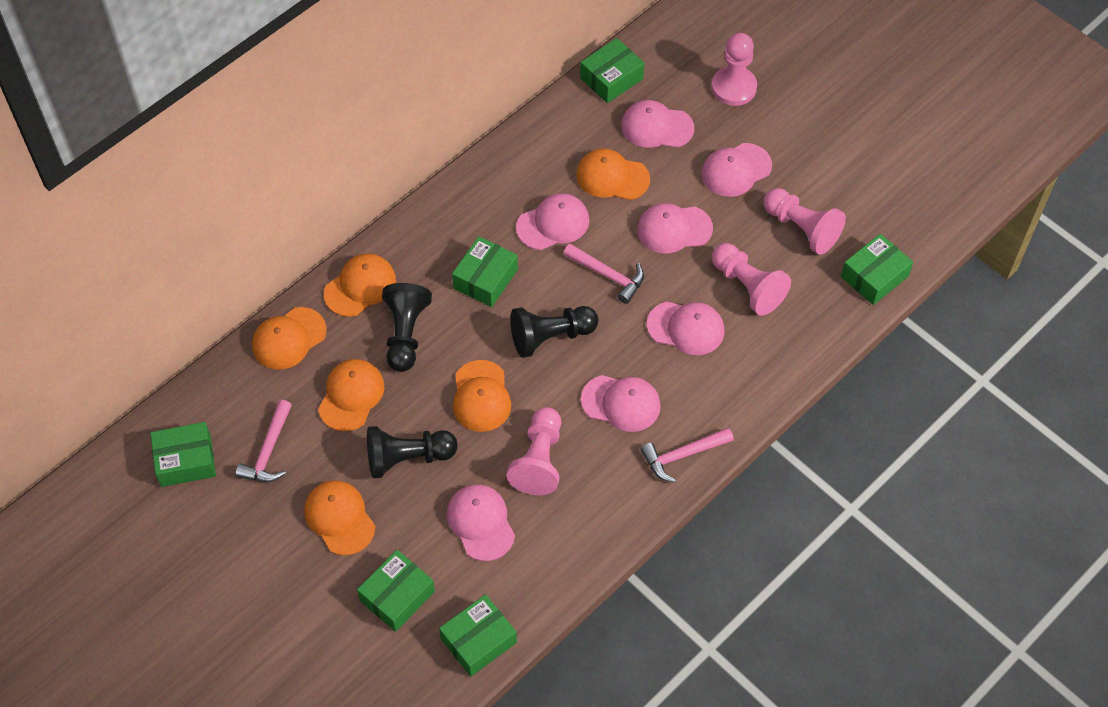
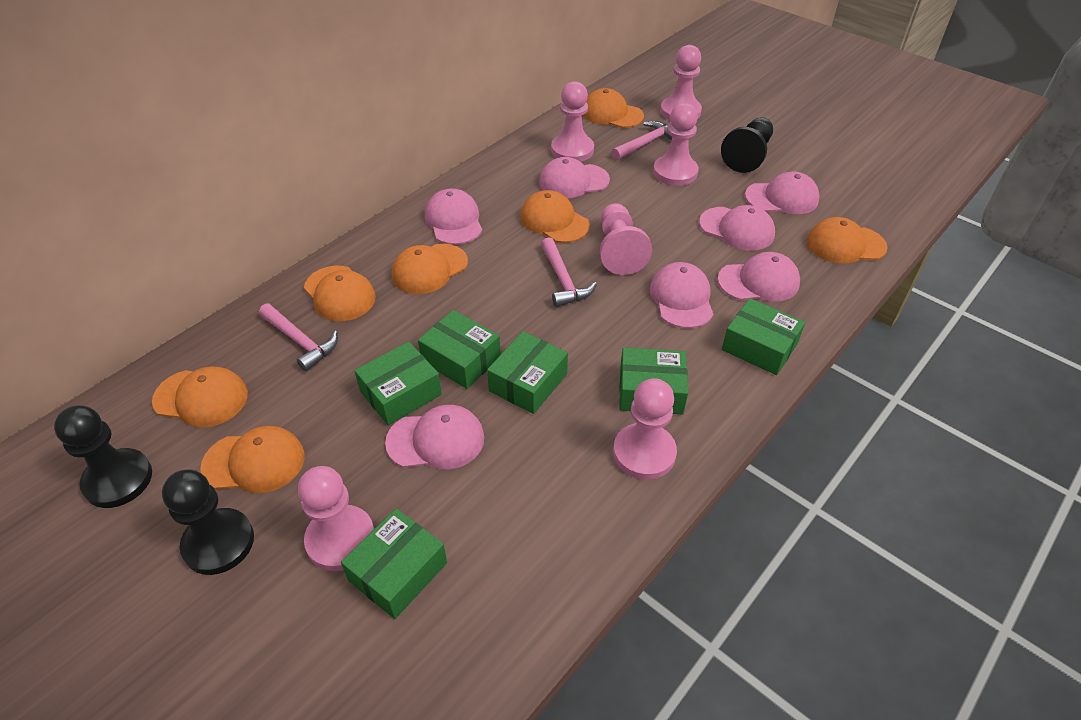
orange cap: 6 -> 7
pink pawn: 4 -> 6

